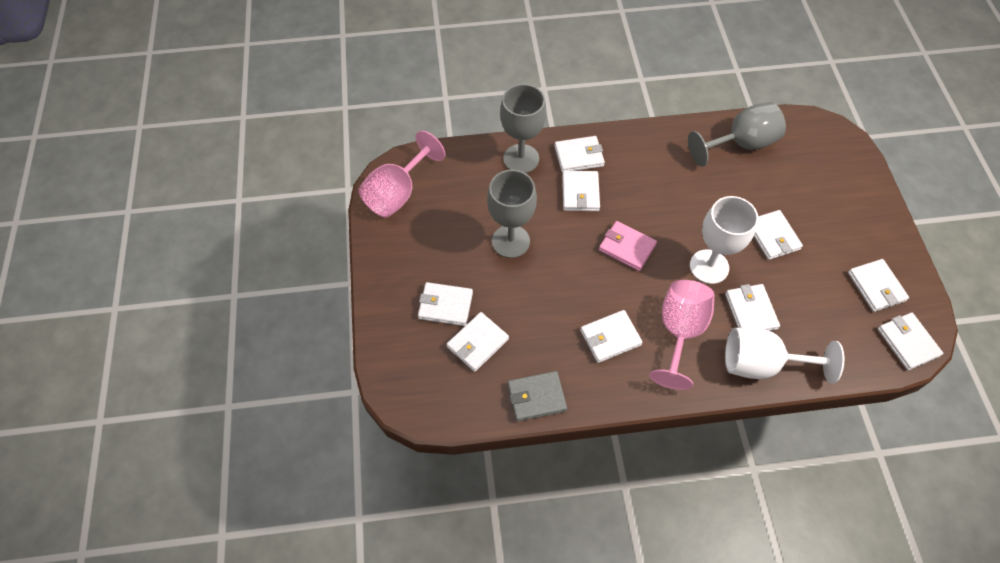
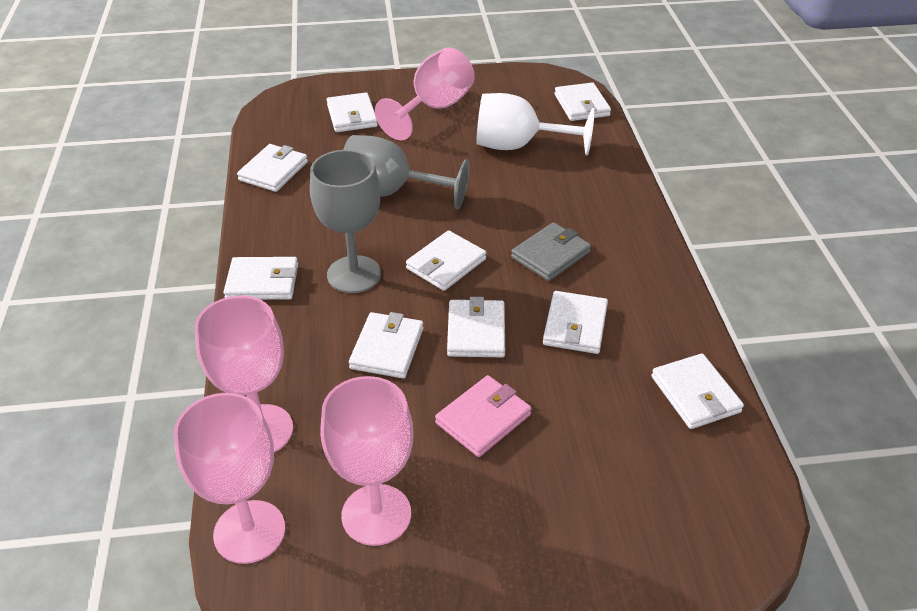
grey goblet: 3 -> 2
pink goblet: 2 -> 4
white goblet: 2 -> 1

